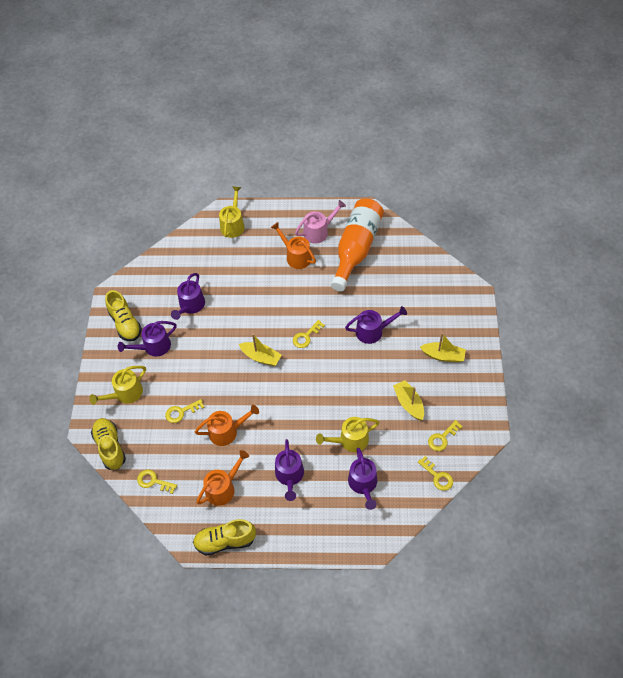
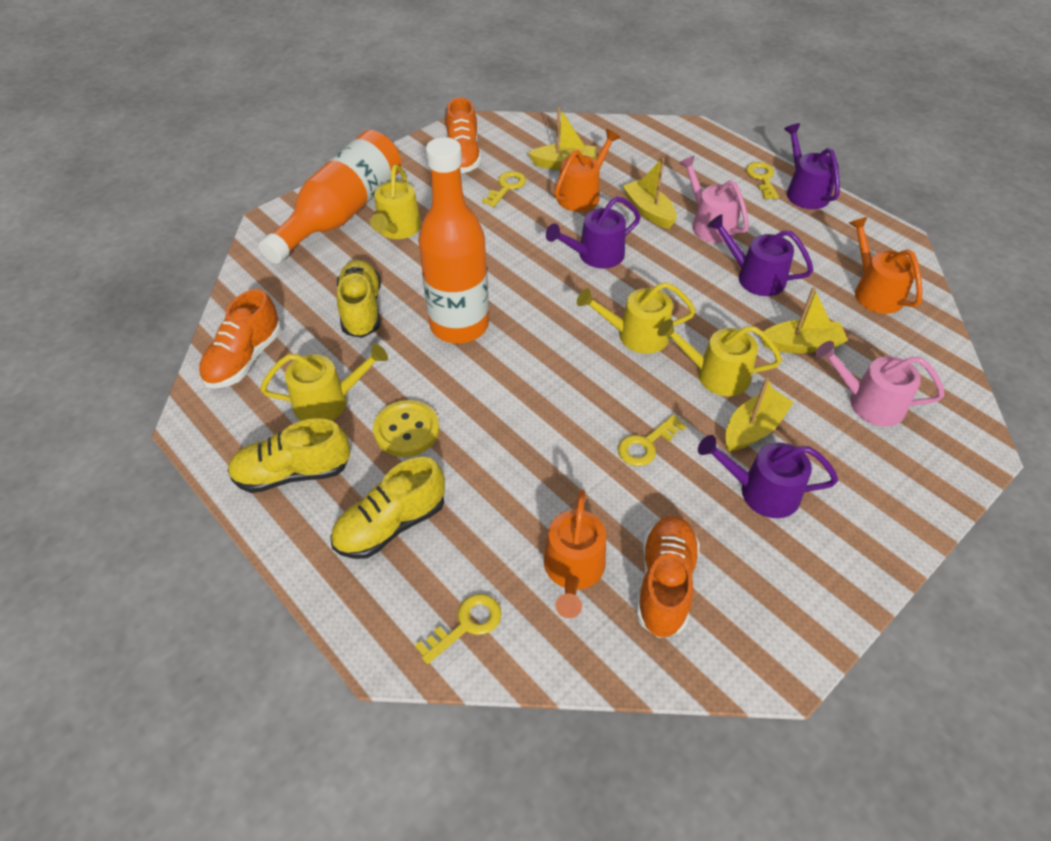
orange bottle: 1 -> 2
orange shoe: 0 -> 3
pink watering can: 1 -> 2
purple watering can: 5 -> 4
yellow boat: 3 -> 4
yellow button: 0 -> 1
yellow key: 5 -> 4
yellow watering can: 3 -> 4

